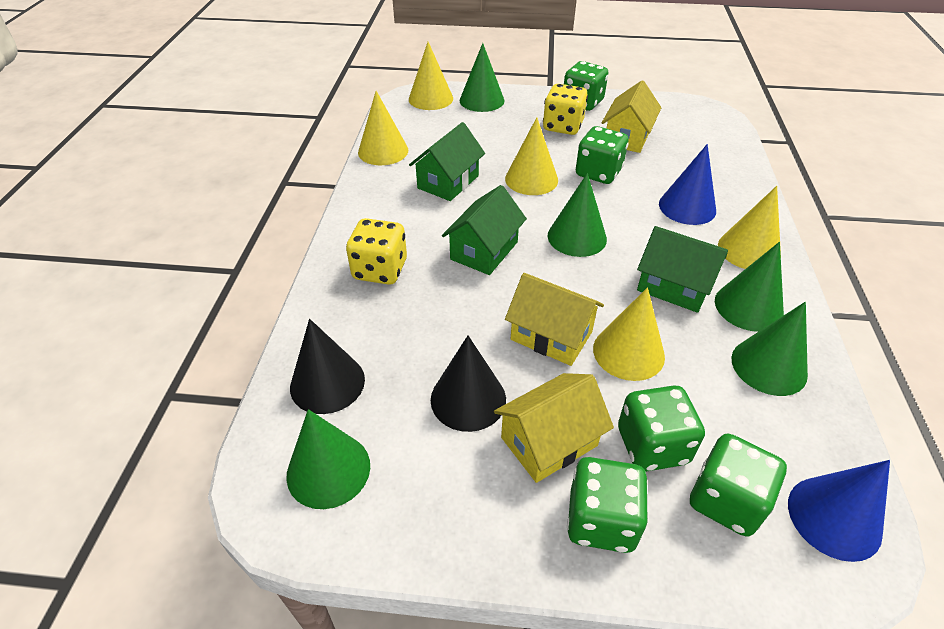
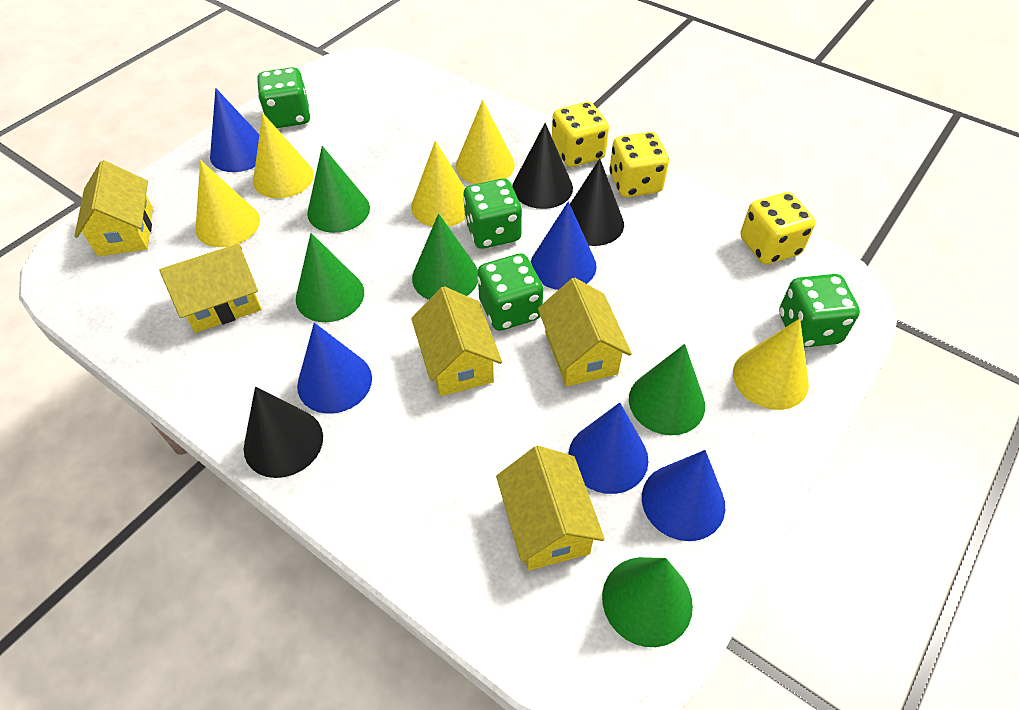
black cone: 2 -> 3
blue cone: 2 -> 5
green dice: 5 -> 4
green house: 3 -> 0
yellow dice: 2 -> 3
yellow house: 3 -> 5

